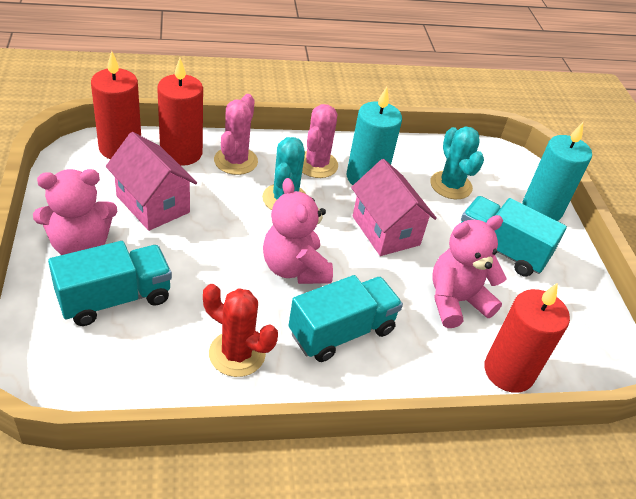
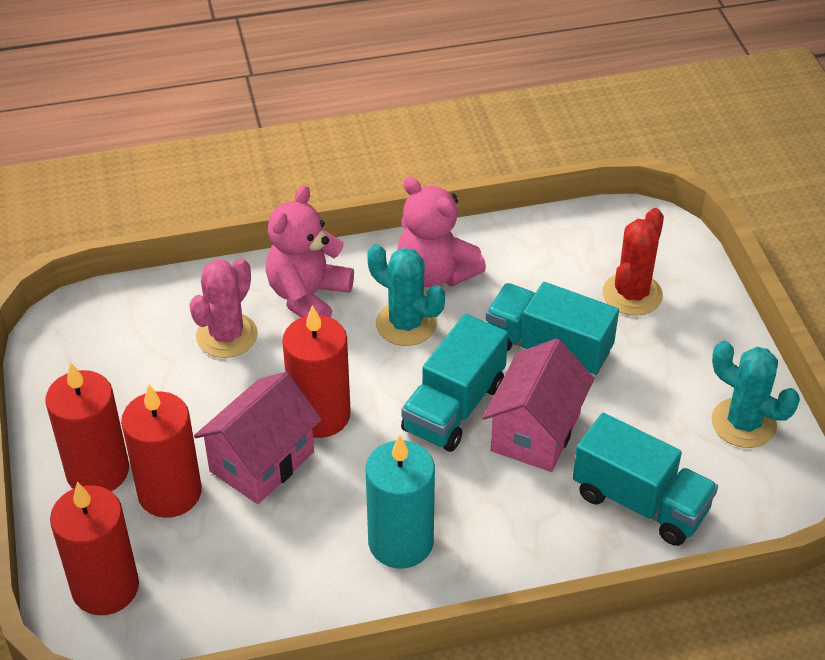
pink cactus: 2 -> 1
pink teddy bear: 3 -> 2
red candle: 3 -> 4
turquoise candle: 2 -> 1

